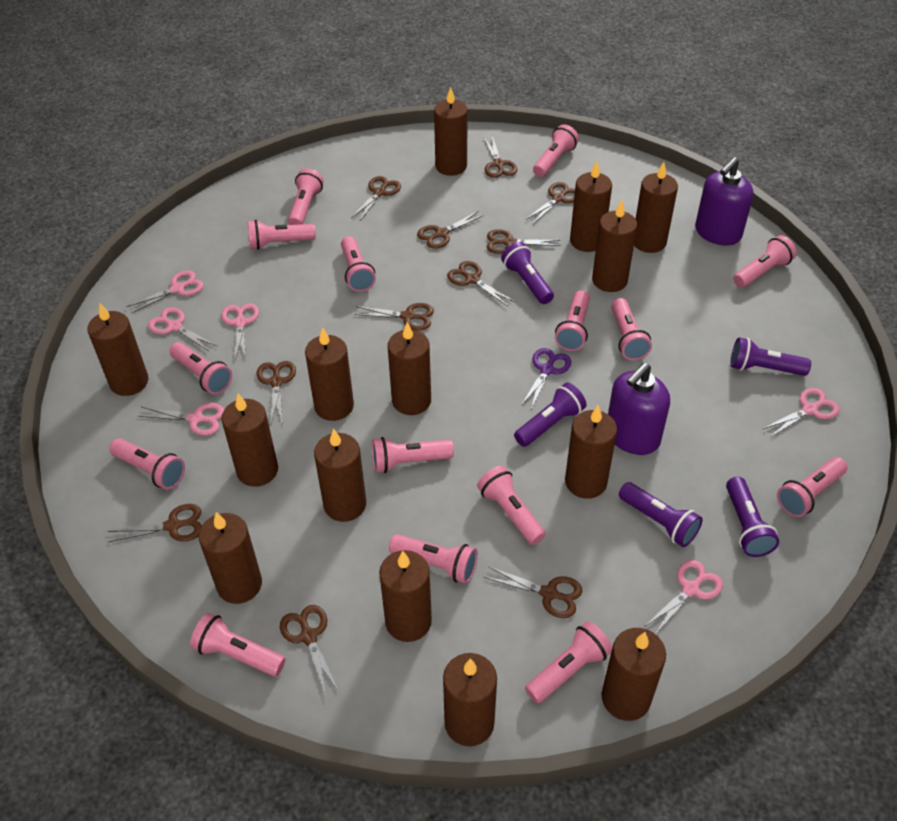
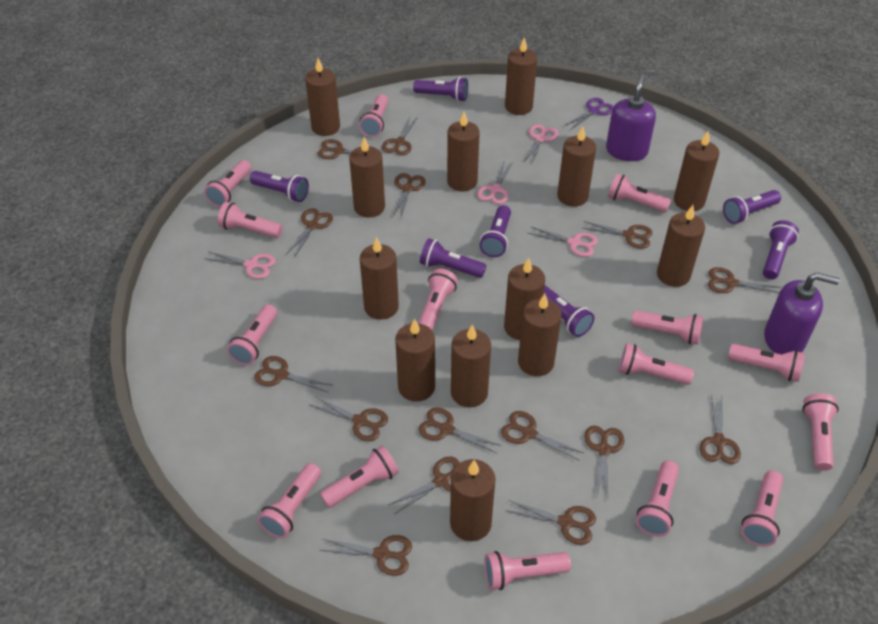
brown candle: 14 -> 13
brown scissors: 11 -> 15
pink scissors: 6 -> 4
purple flashlight: 5 -> 7

